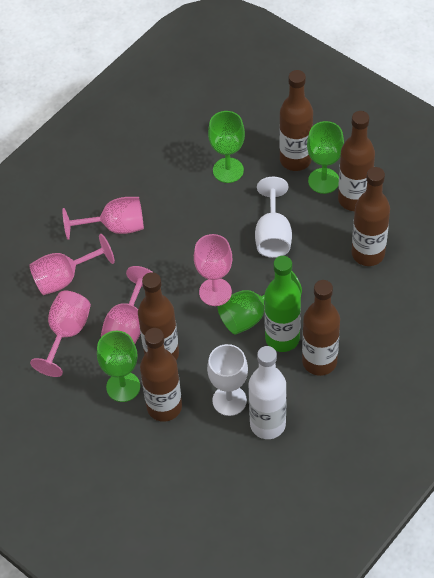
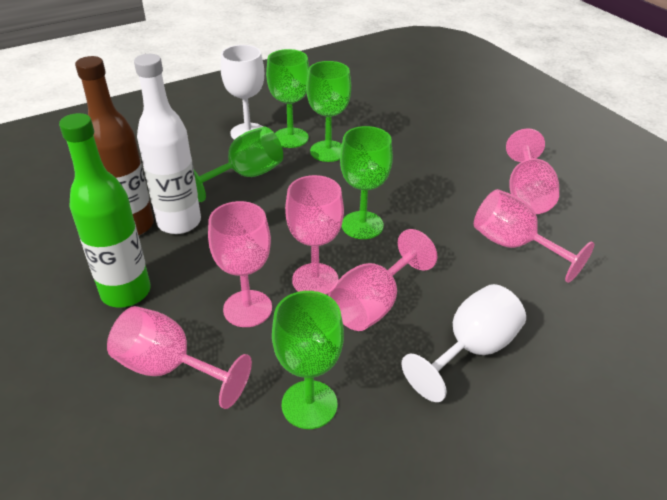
brown bottle: 6 -> 1
green goblet: 4 -> 5
pink goblet: 5 -> 6

